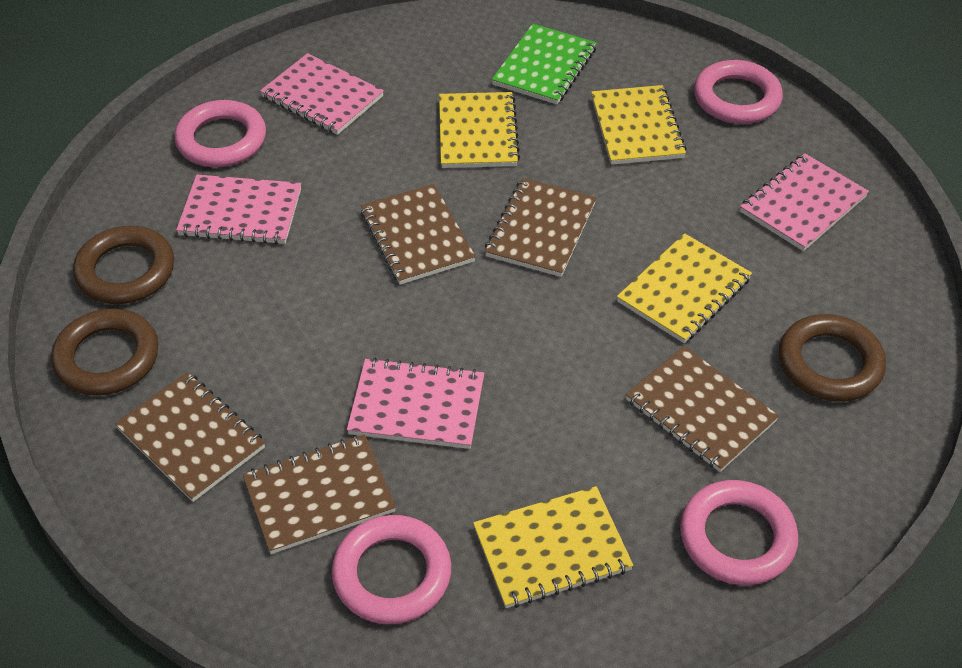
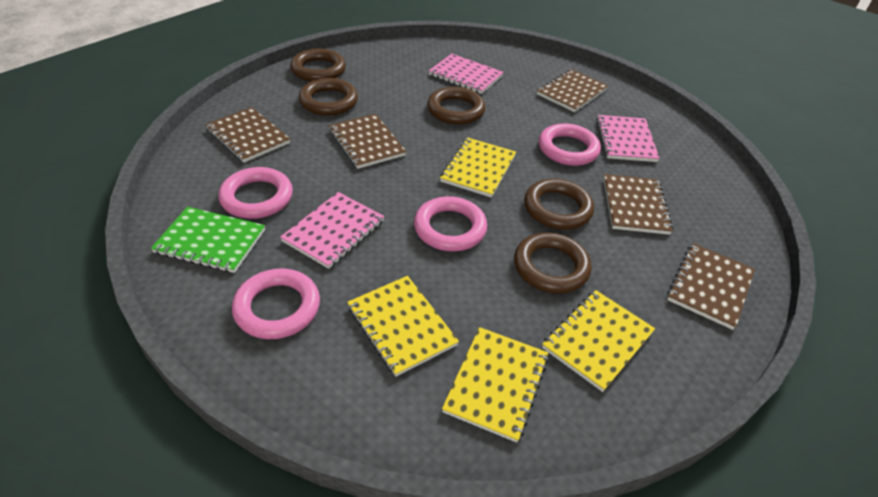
brown ring: 3 -> 5
pink notebook: 4 -> 3

